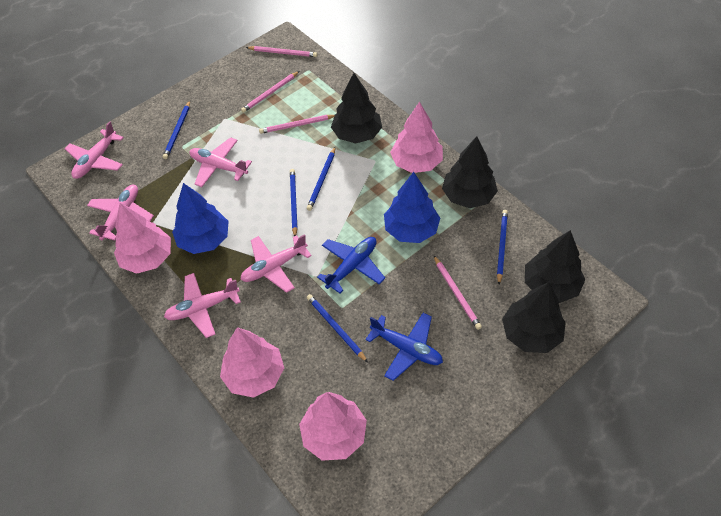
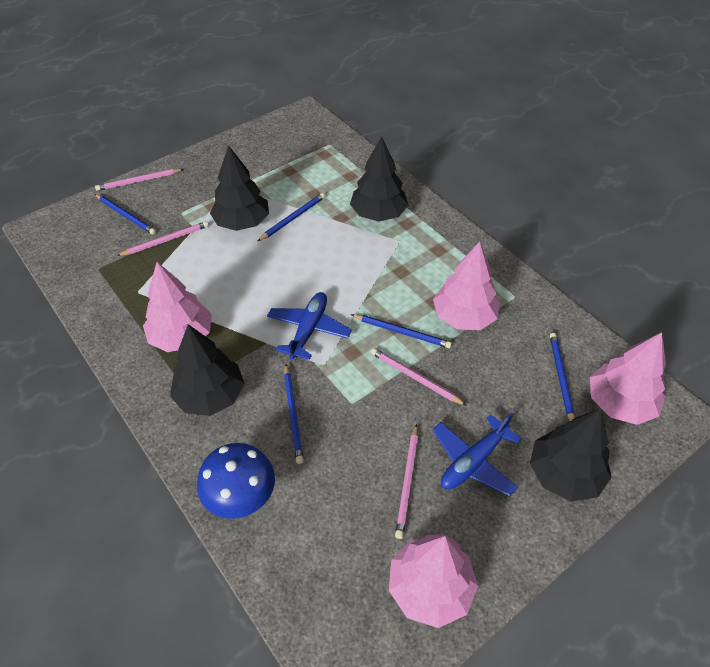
blue mushroom: 0 -> 1
blue tree: 2 -> 0
pink plane: 5 -> 0

